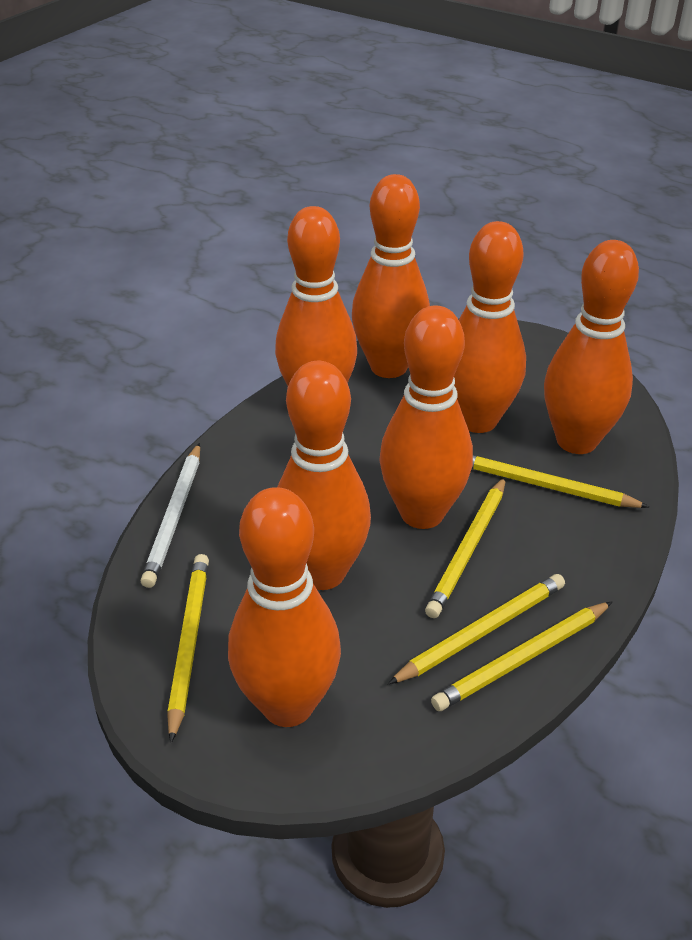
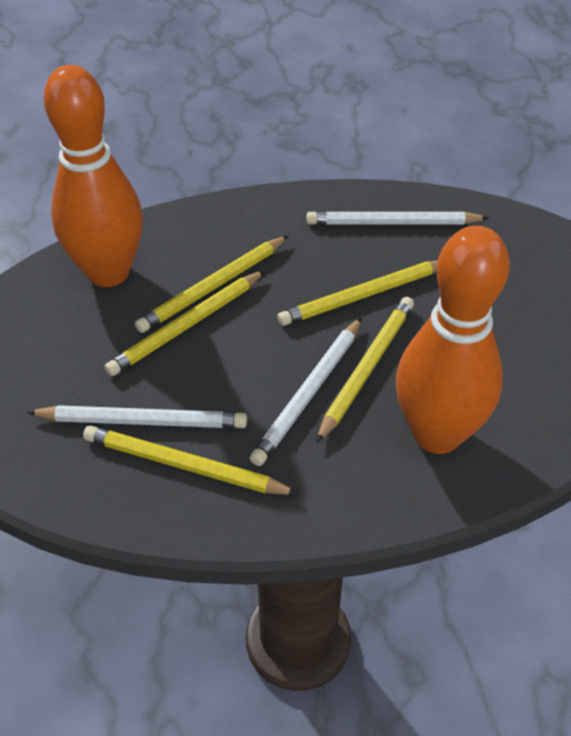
orange bowling pin: 7 -> 2
white pencil: 1 -> 3

